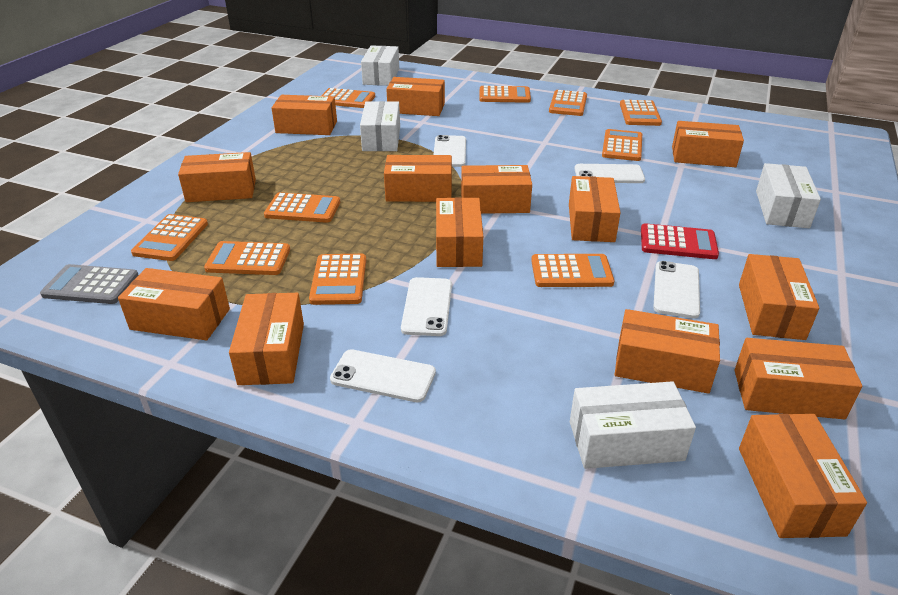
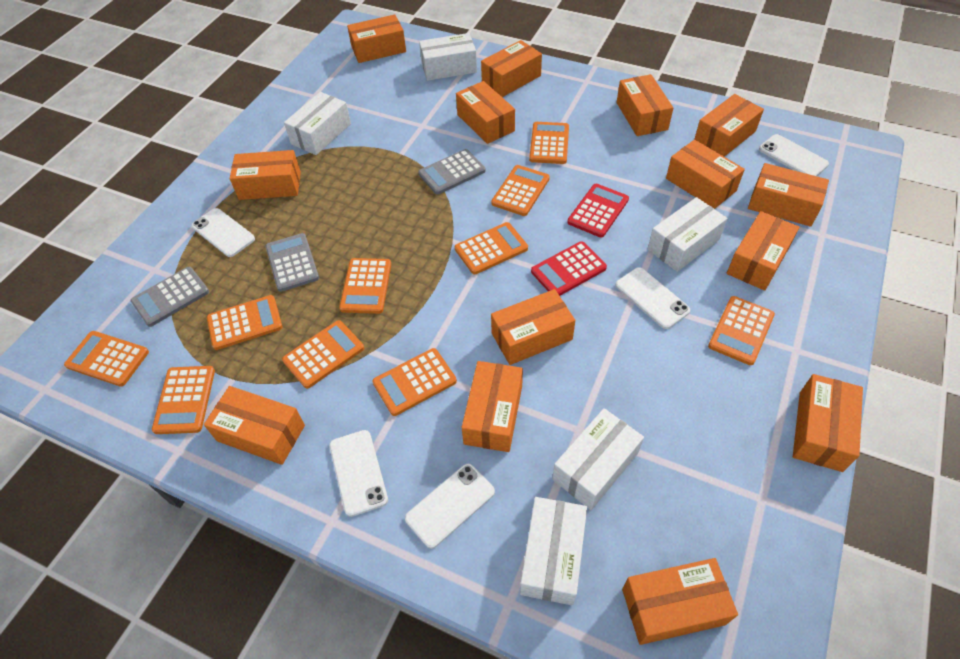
grey calculator: 1 -> 3
red calculator: 1 -> 2
white box: 4 -> 5

